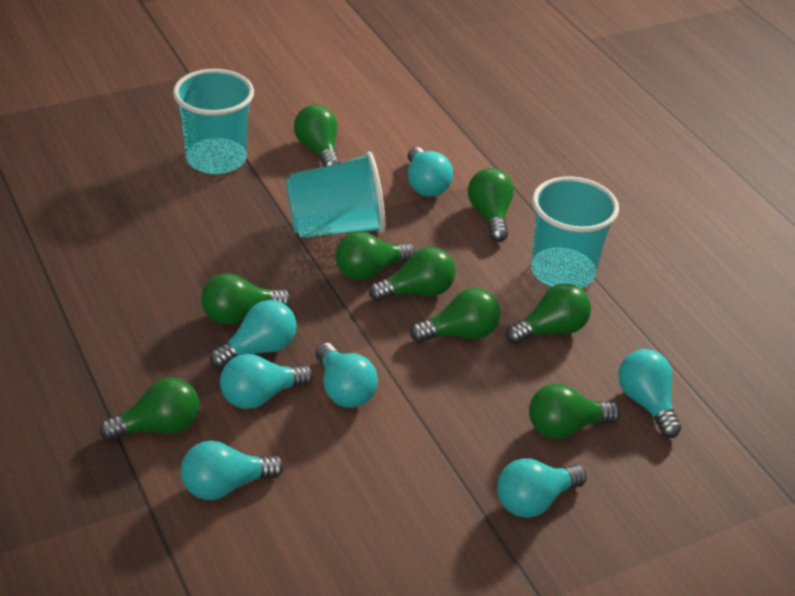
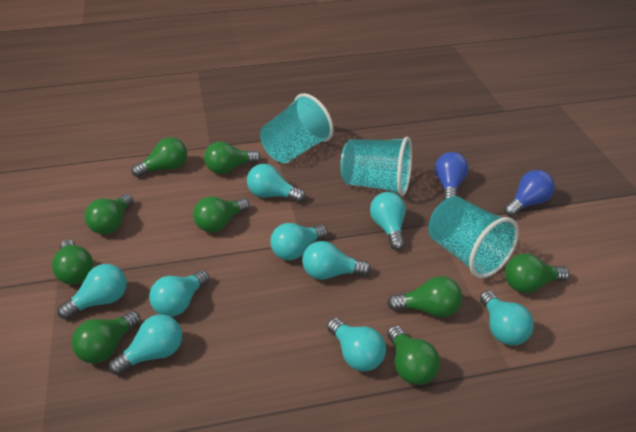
blue light bulb: 0 -> 2
turquoise light bulb: 7 -> 9

